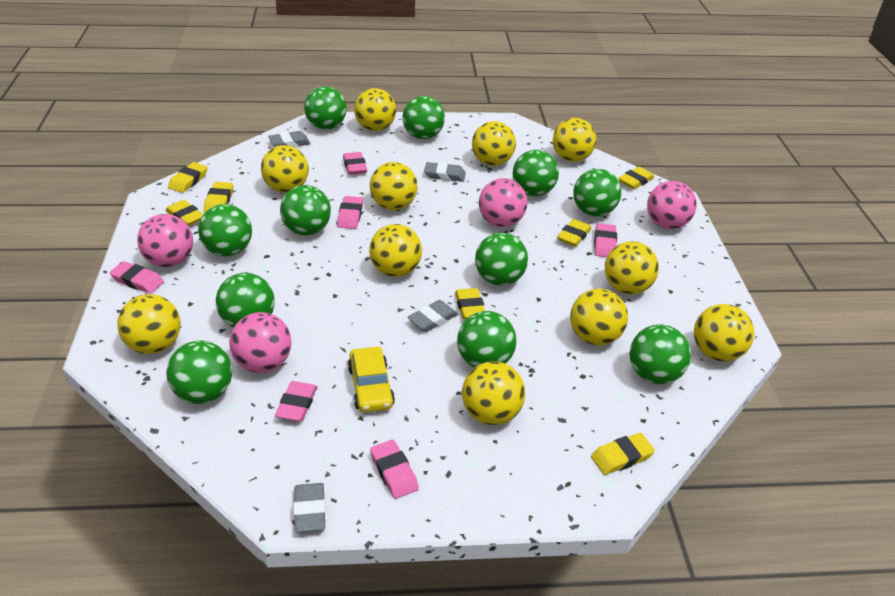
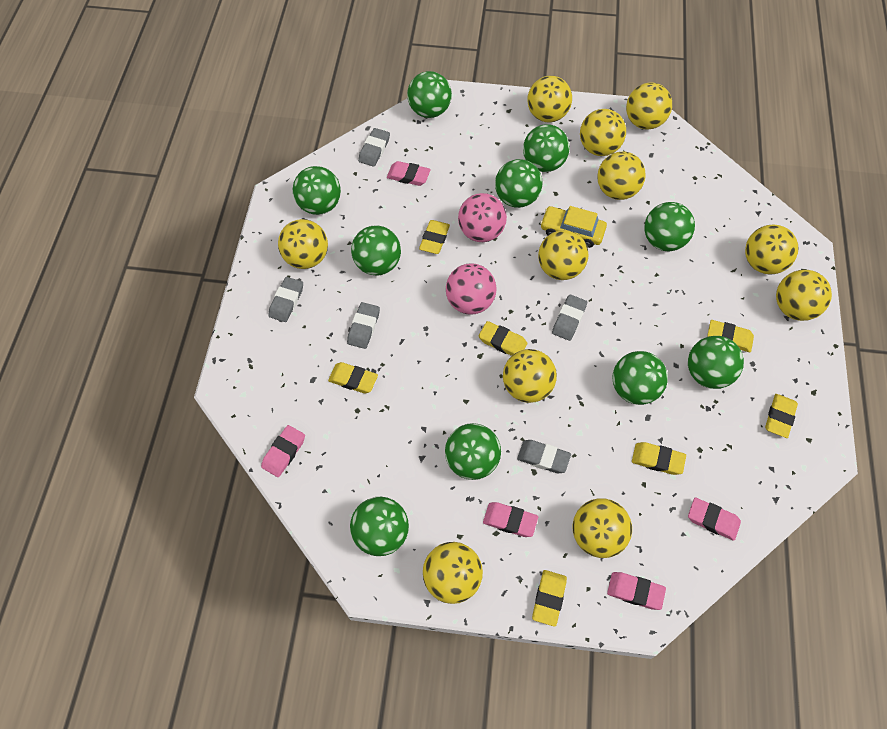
green ball: 11 -> 10
grey eraser: 4 -> 5
pink ball: 4 -> 2
pink eraser: 6 -> 5

